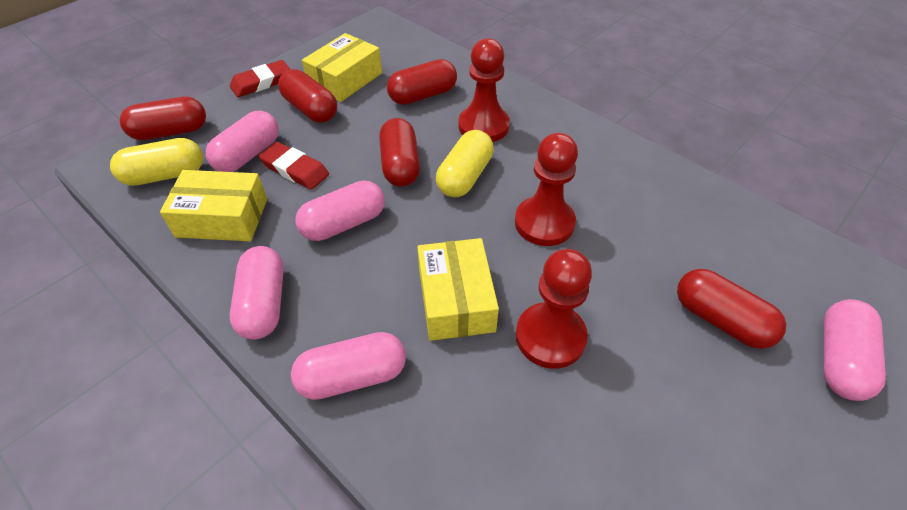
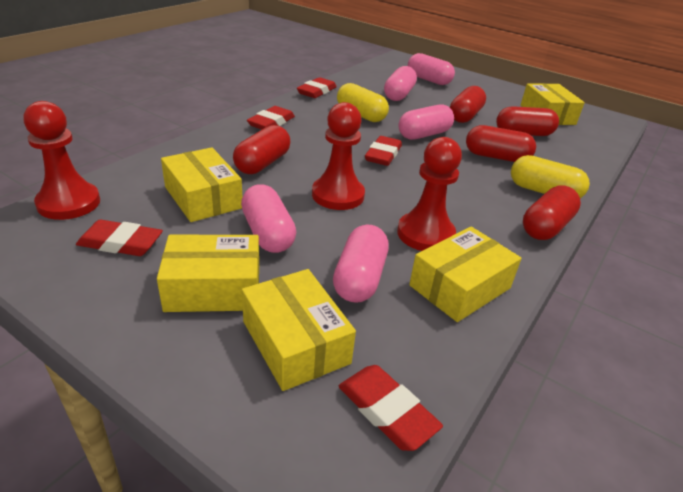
red eraser: 2 -> 5
yellow box: 3 -> 5

